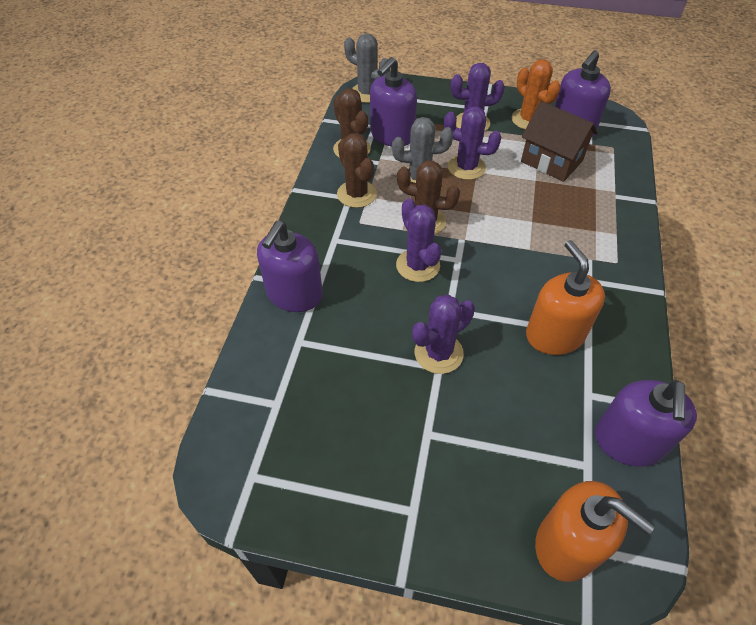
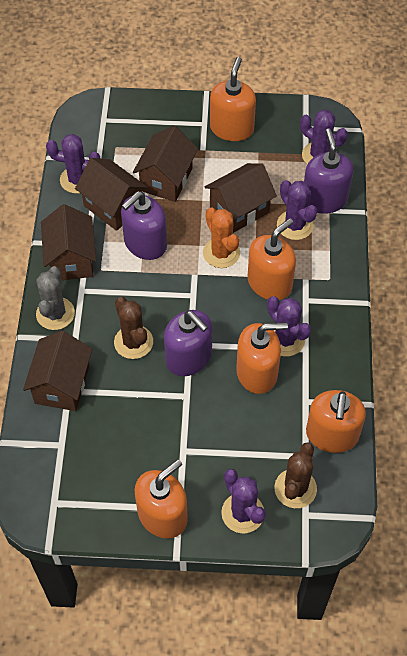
brown cactus: 3 -> 2
brown house: 1 -> 5
grey cactus: 2 -> 1
orange soap dispenser: 2 -> 5
purple cactus: 4 -> 5
purple soap dispenser: 4 -> 3

